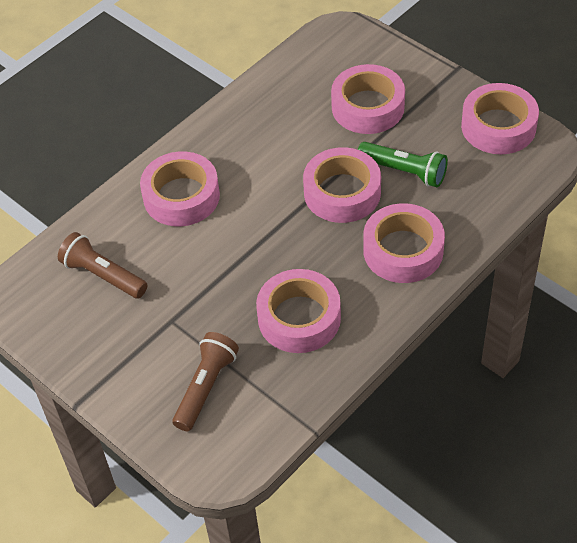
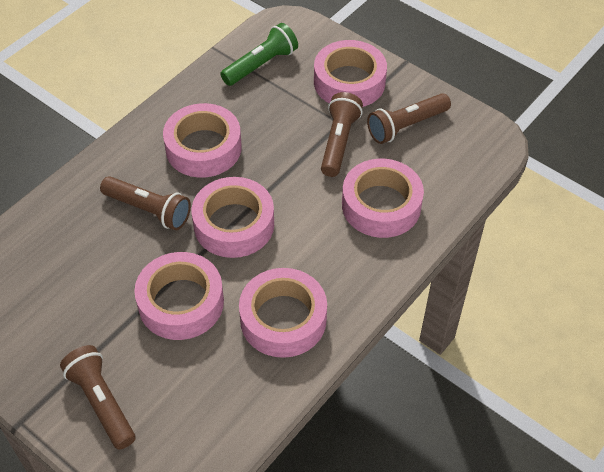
brown flashlight: 2 -> 4

